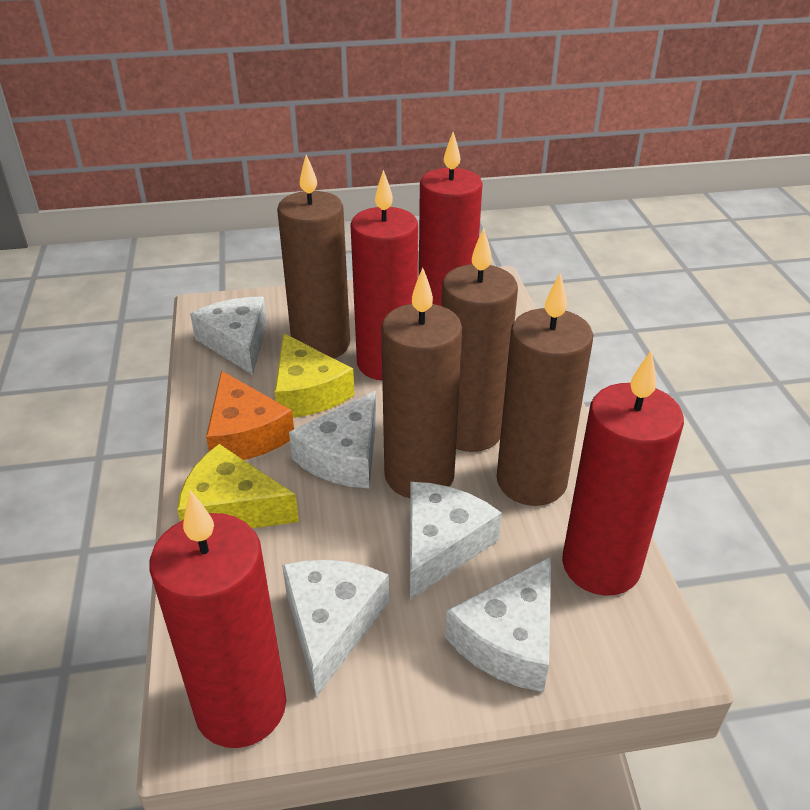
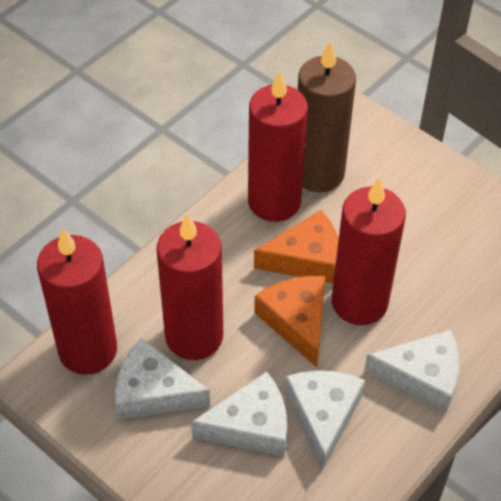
brown candle: 4 -> 1
orange cheese: 1 -> 2
white cheese: 5 -> 4
yellow cheese: 2 -> 0

